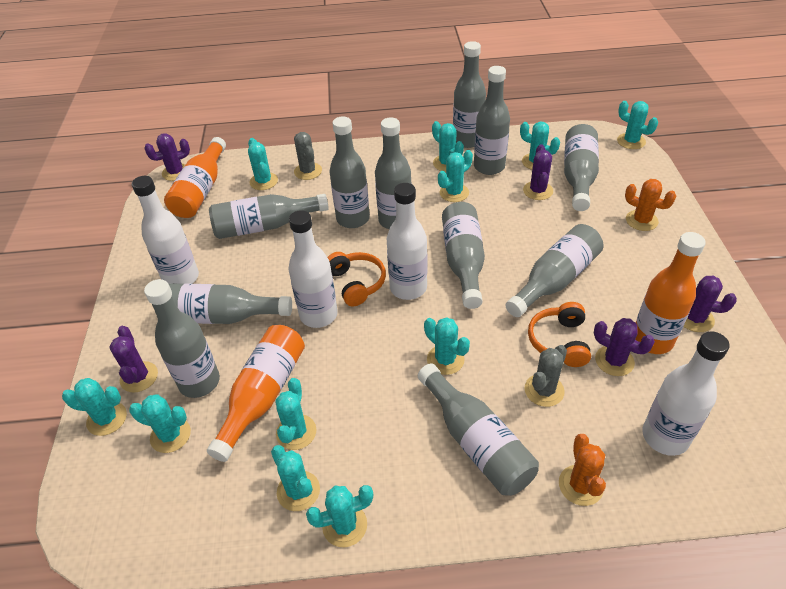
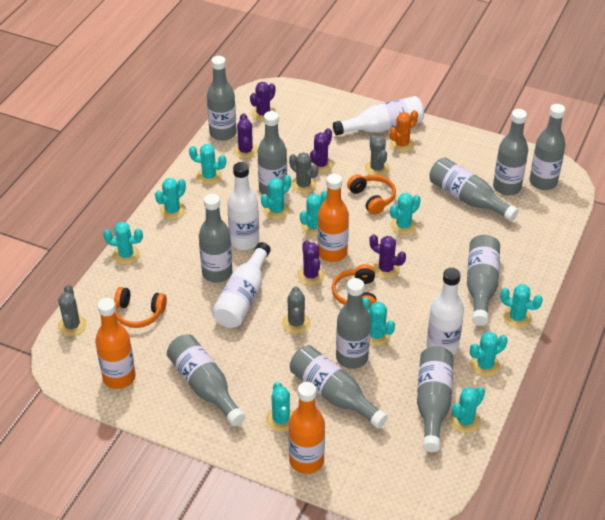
grey cactus: 2 -> 4
orange cactus: 2 -> 1
orange headphones: 2 -> 3

